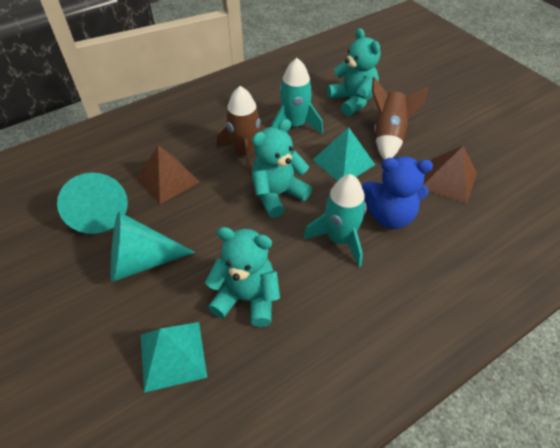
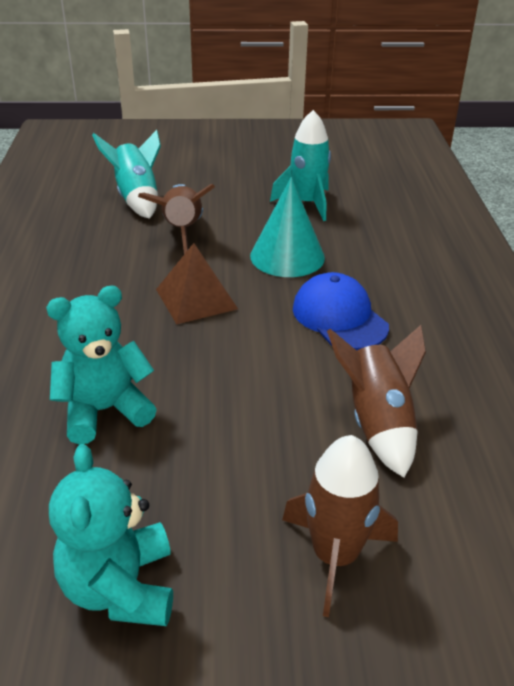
blue cap: 0 -> 1
blue teddy bear: 1 -> 0
brown pyramid: 2 -> 1
brown rocket: 2 -> 3
turquoise cone: 2 -> 1
turquoise pyramid: 2 -> 0
turquoise teddy bear: 3 -> 2

